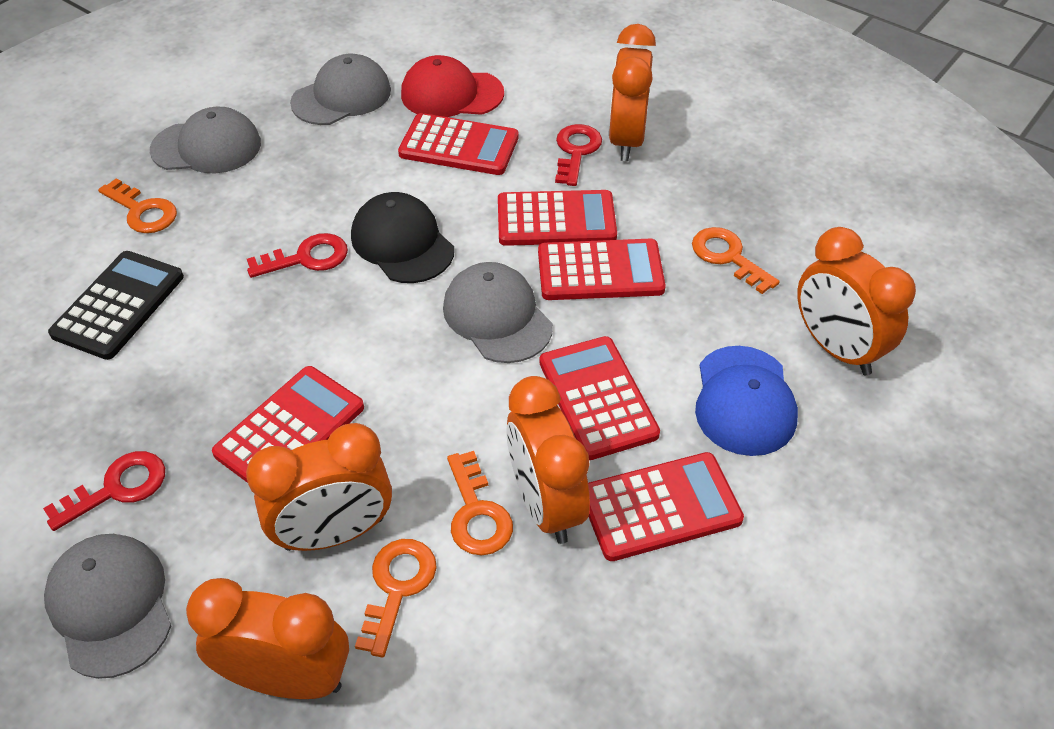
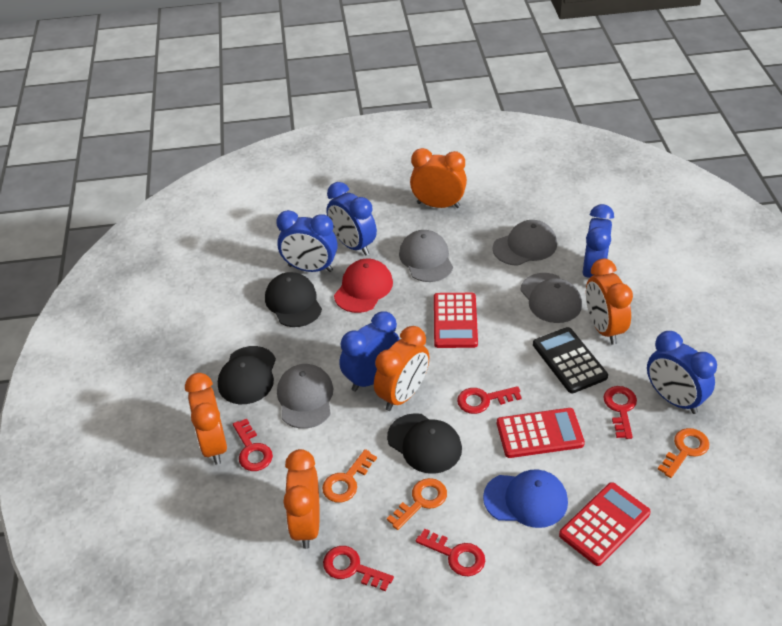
black cap: 1 -> 3
blue clock: 0 -> 5
orange key: 4 -> 3
red calculator: 6 -> 3
red key: 3 -> 5

